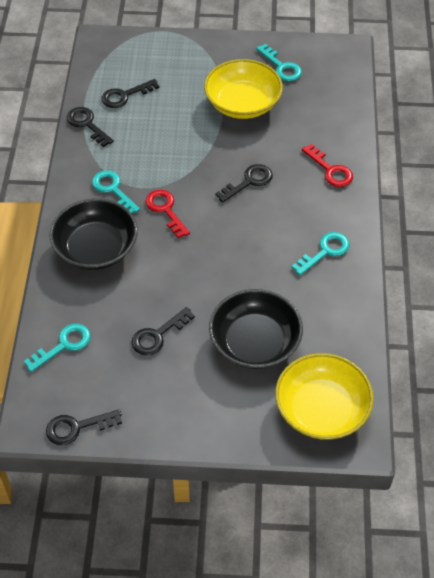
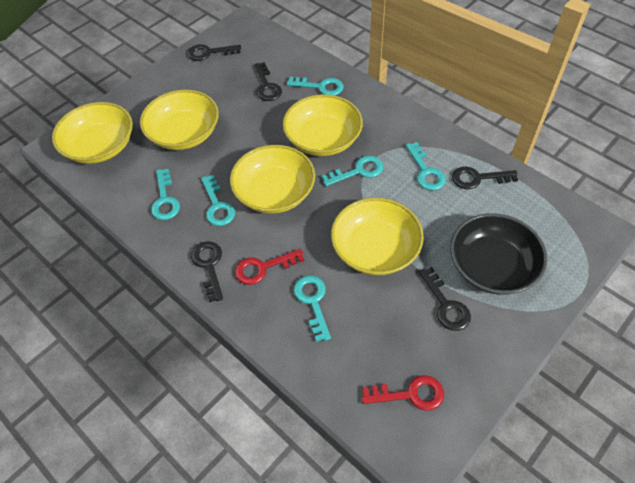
black bowl: 2 -> 1
turquoise key: 4 -> 6
yellow bowl: 2 -> 5

